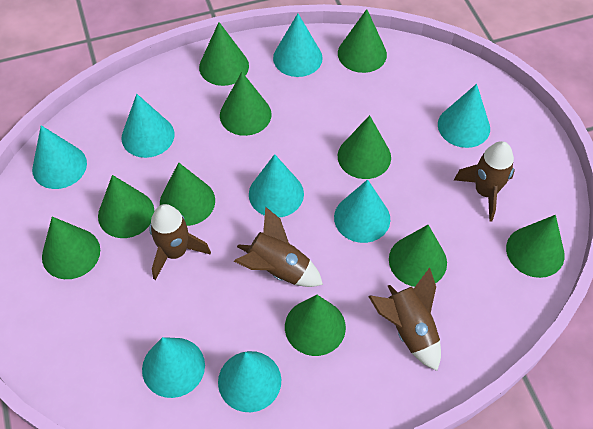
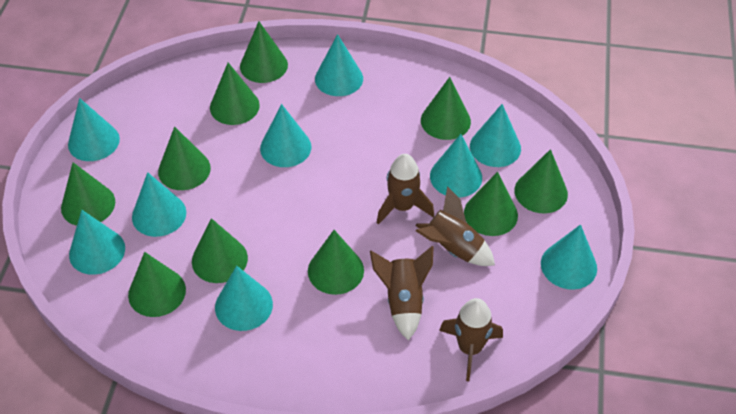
turquoise cone: 8 -> 9

